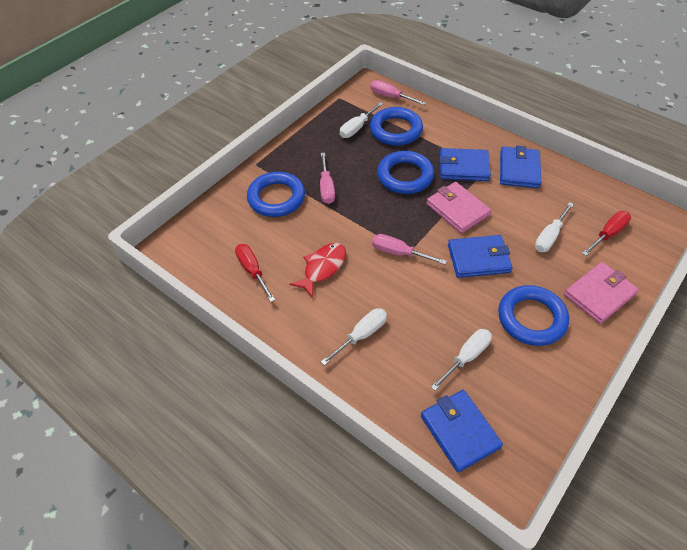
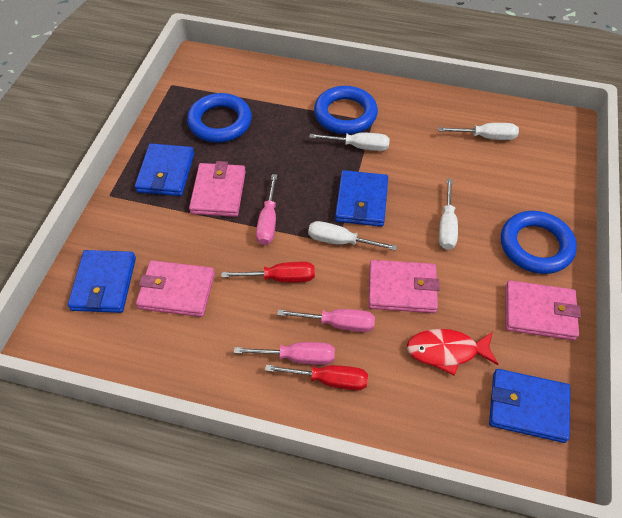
blue ring: 4 -> 3
pink wallet: 2 -> 4

